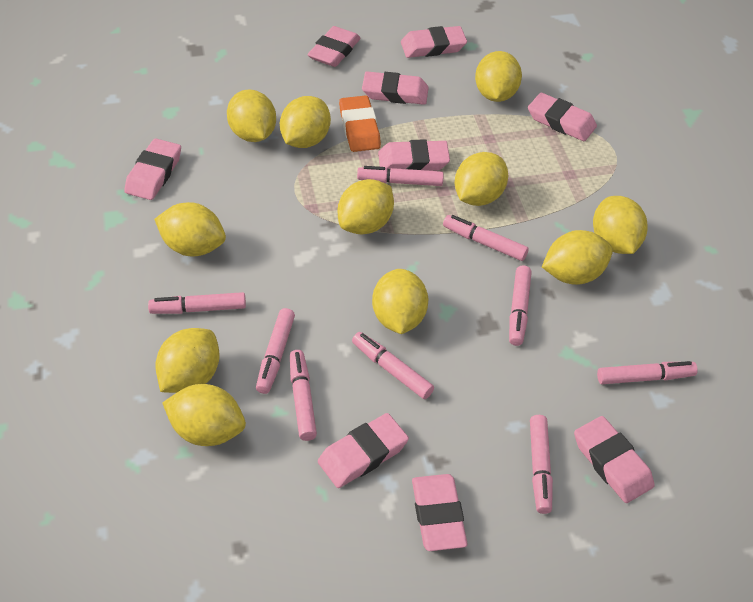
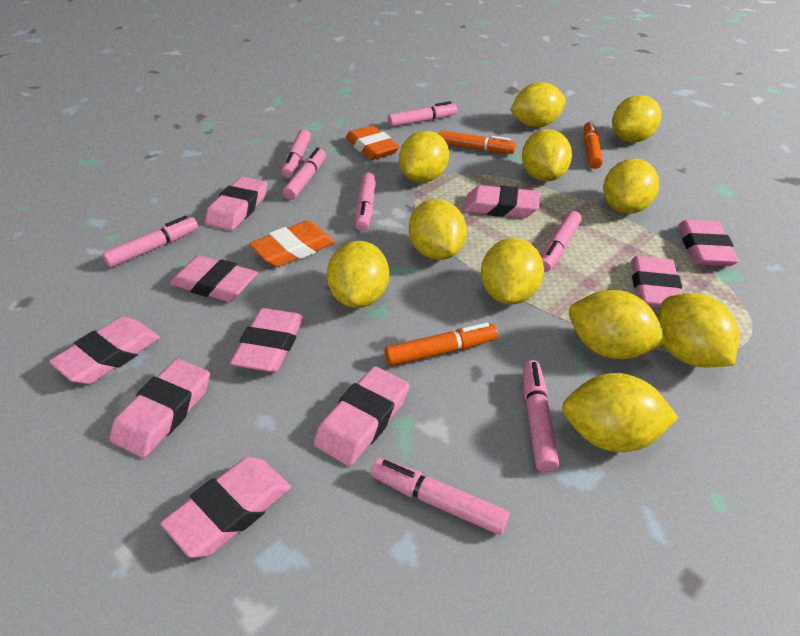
orange eraser: 1 -> 2
orange marker: 0 -> 3
pink eraser: 9 -> 10
pink marker: 9 -> 8

